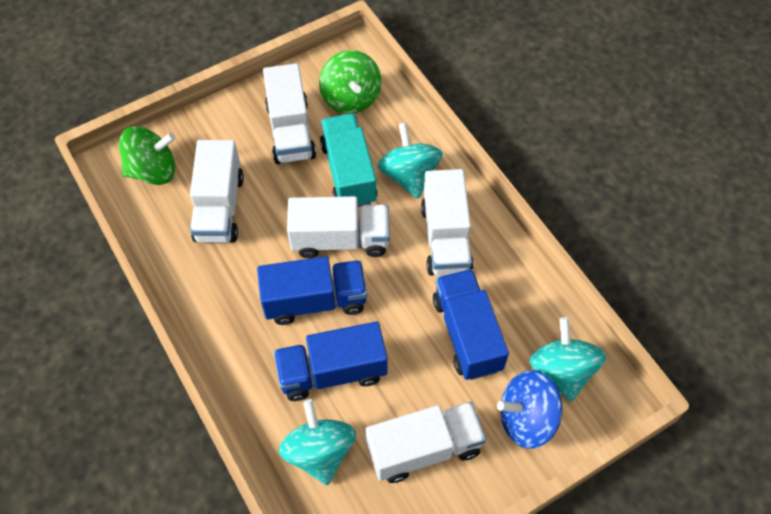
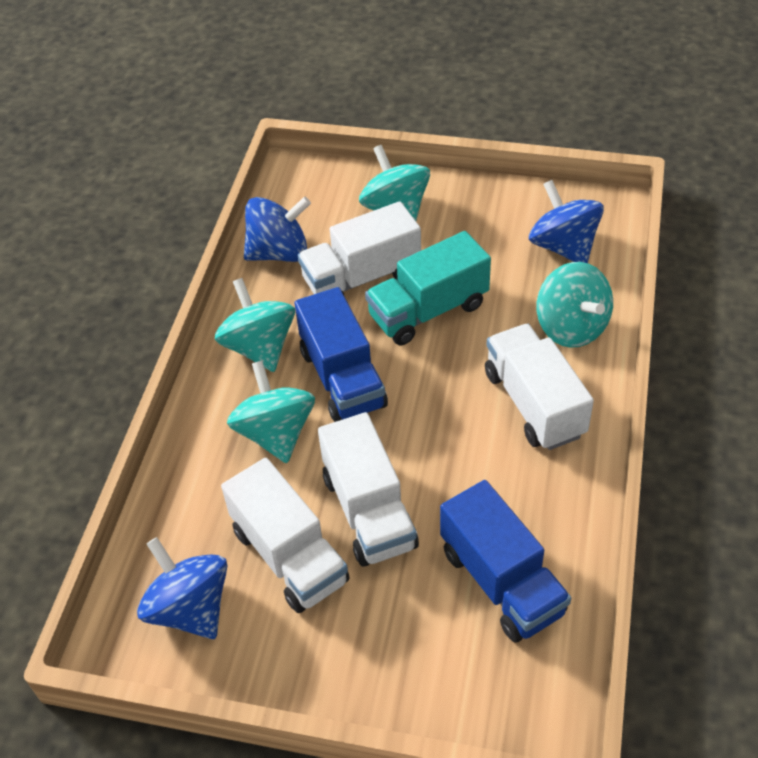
blue spinning top: 1 -> 3
blue truck: 3 -> 2
green spinning top: 2 -> 0
turquoise spinning top: 3 -> 4
white truck: 5 -> 4

